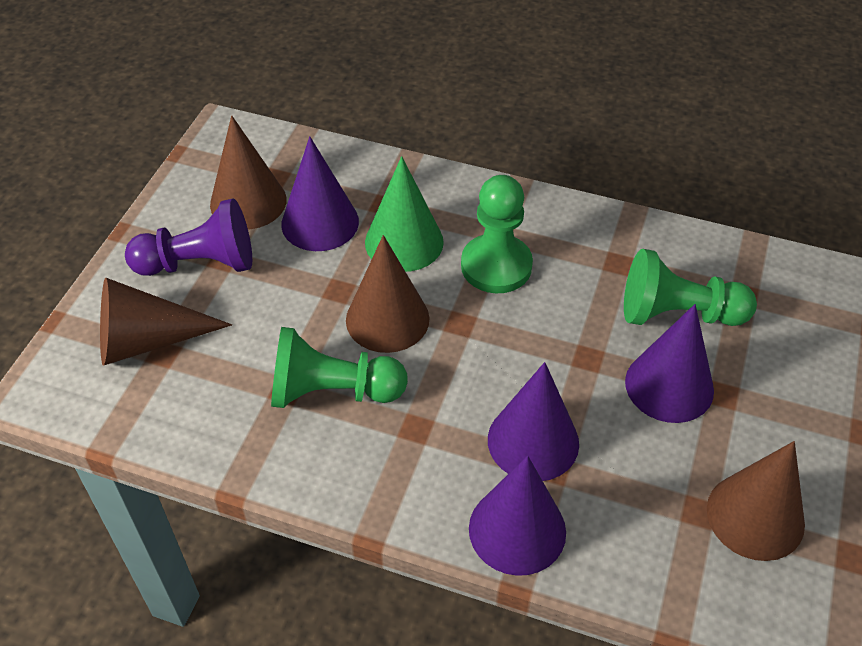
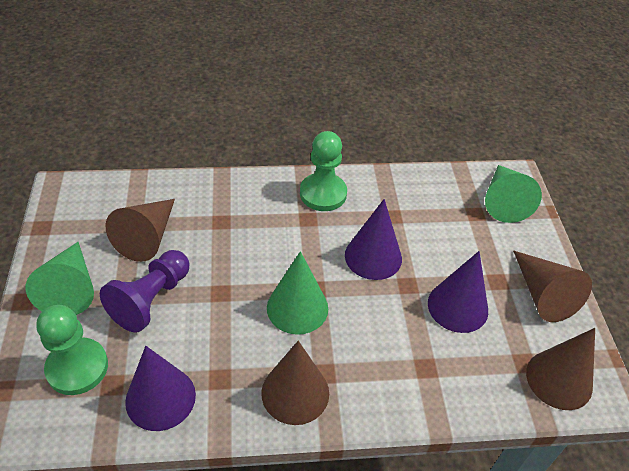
green cone: 1 -> 3
green pawn: 3 -> 2
purple cone: 4 -> 3

